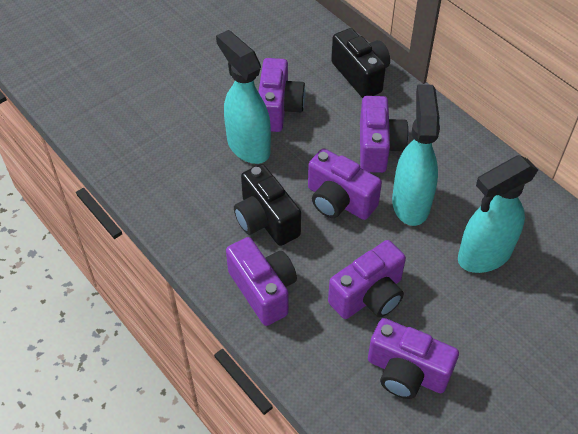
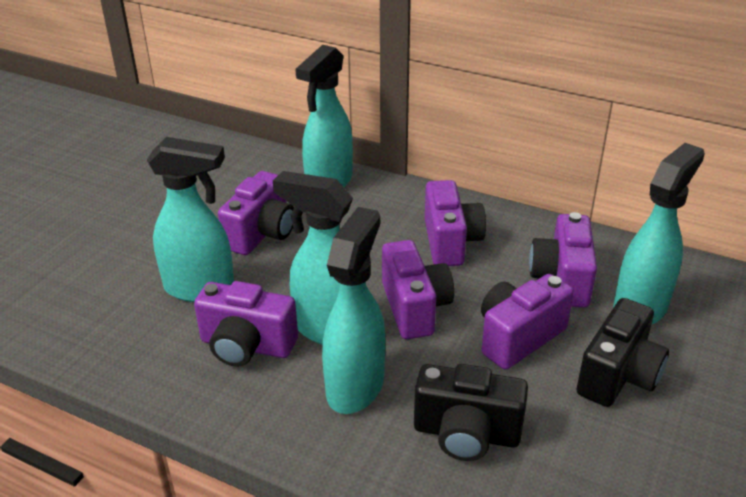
turquoise spray bottle: 3 -> 5

